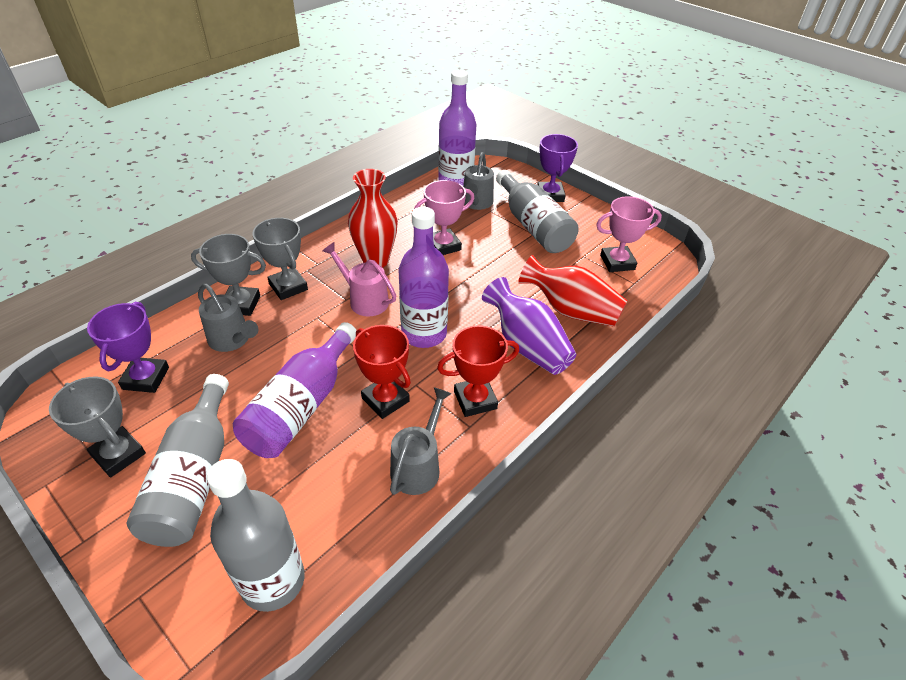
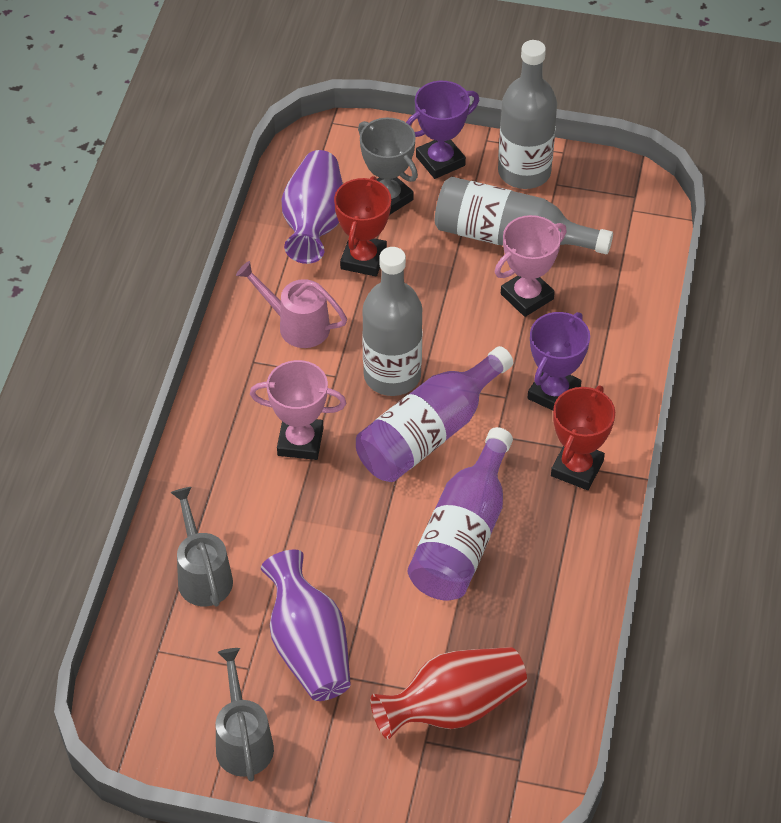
grey trophy: 3 -> 1
grey watering can: 3 -> 2
purple bottle: 3 -> 2
purple vase: 1 -> 2
red vase: 2 -> 1

